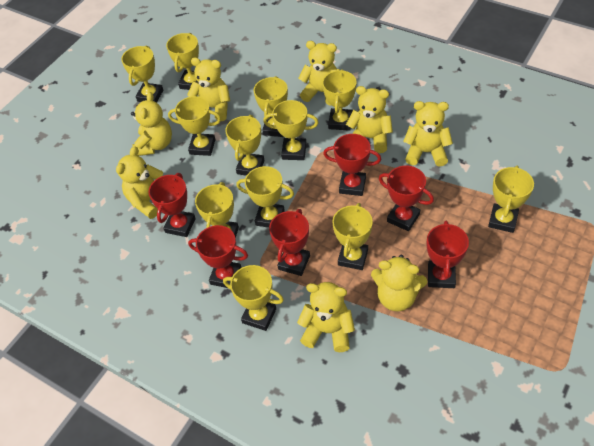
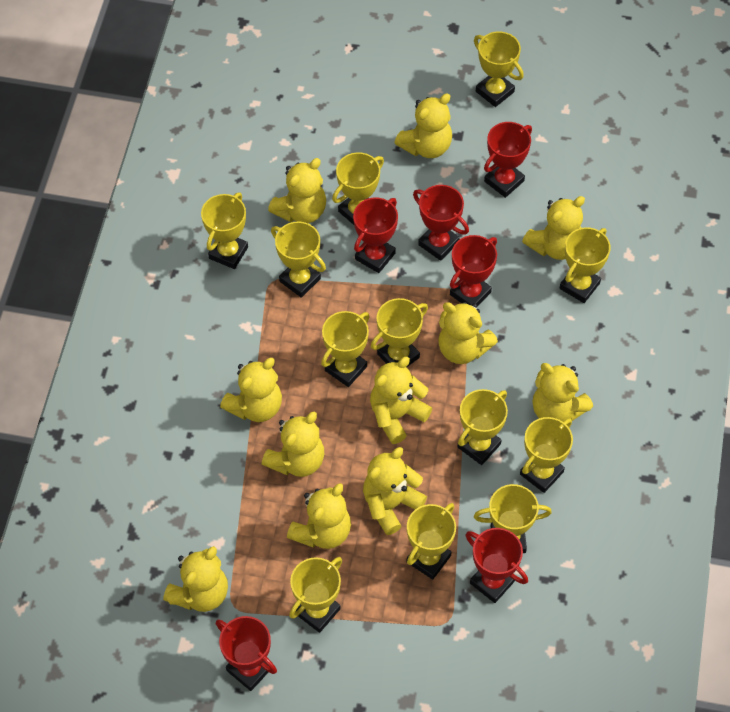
yellow teddy bear: 8 -> 11

